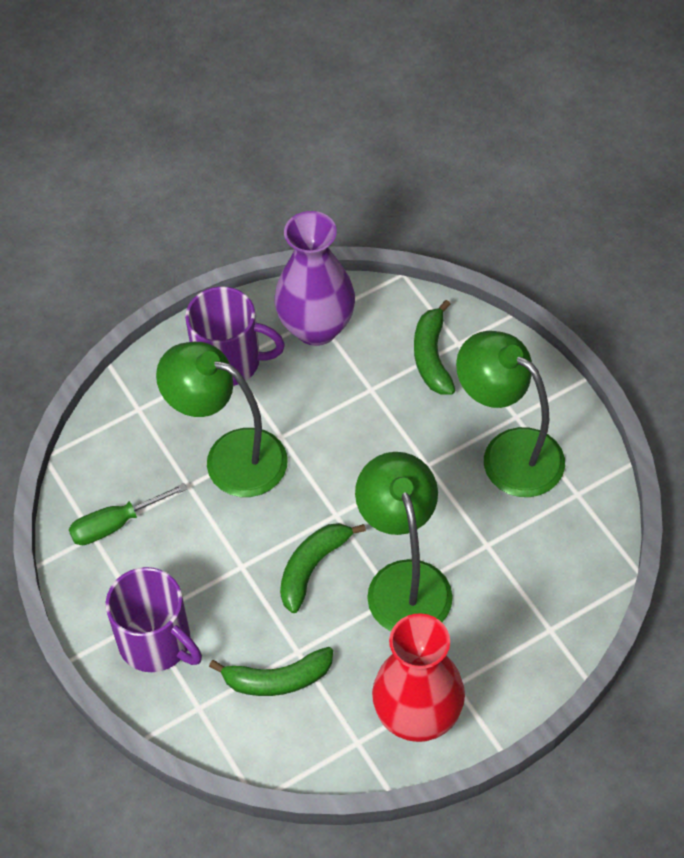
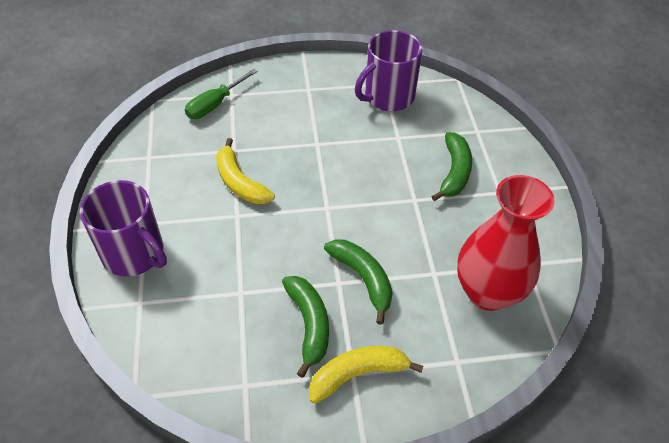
green lamp: 3 -> 0
purple vase: 1 -> 0
yellow banana: 0 -> 2

